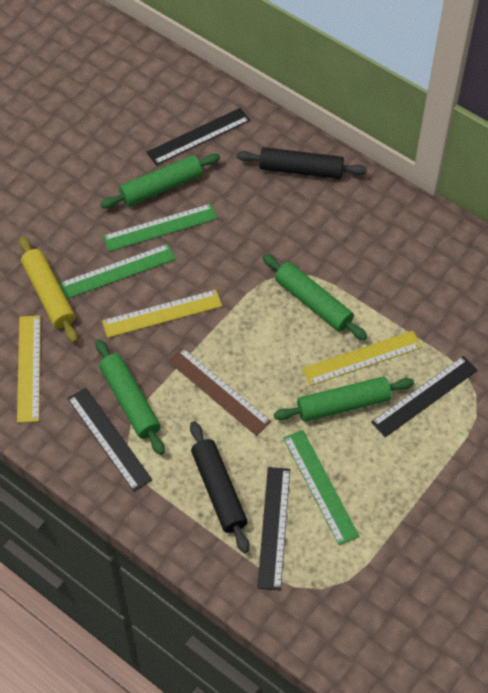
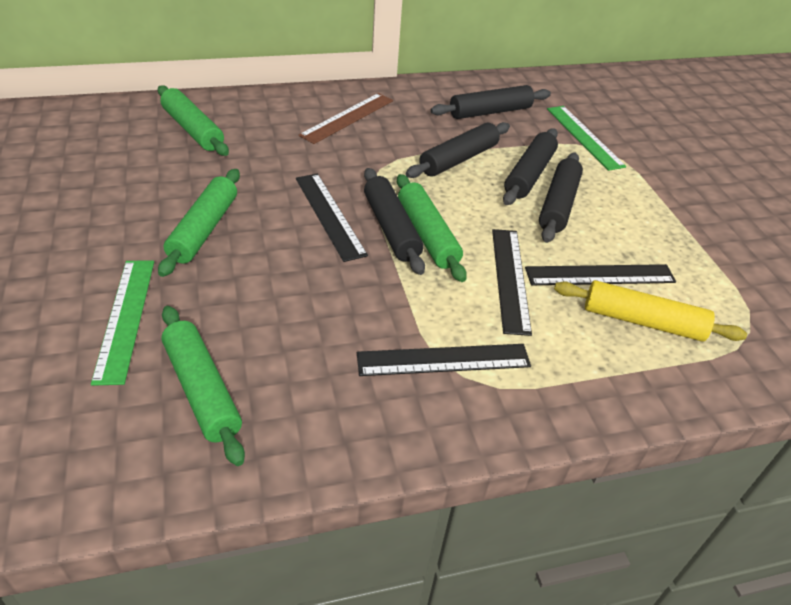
black rolling pin: 2 -> 5
green ruler: 3 -> 2
yellow ruler: 3 -> 0

